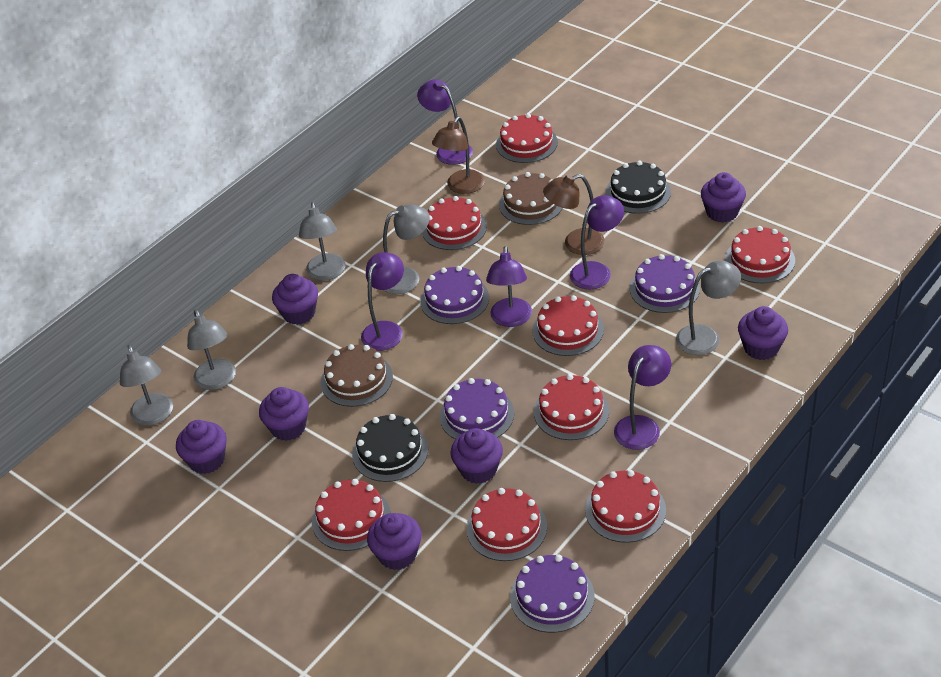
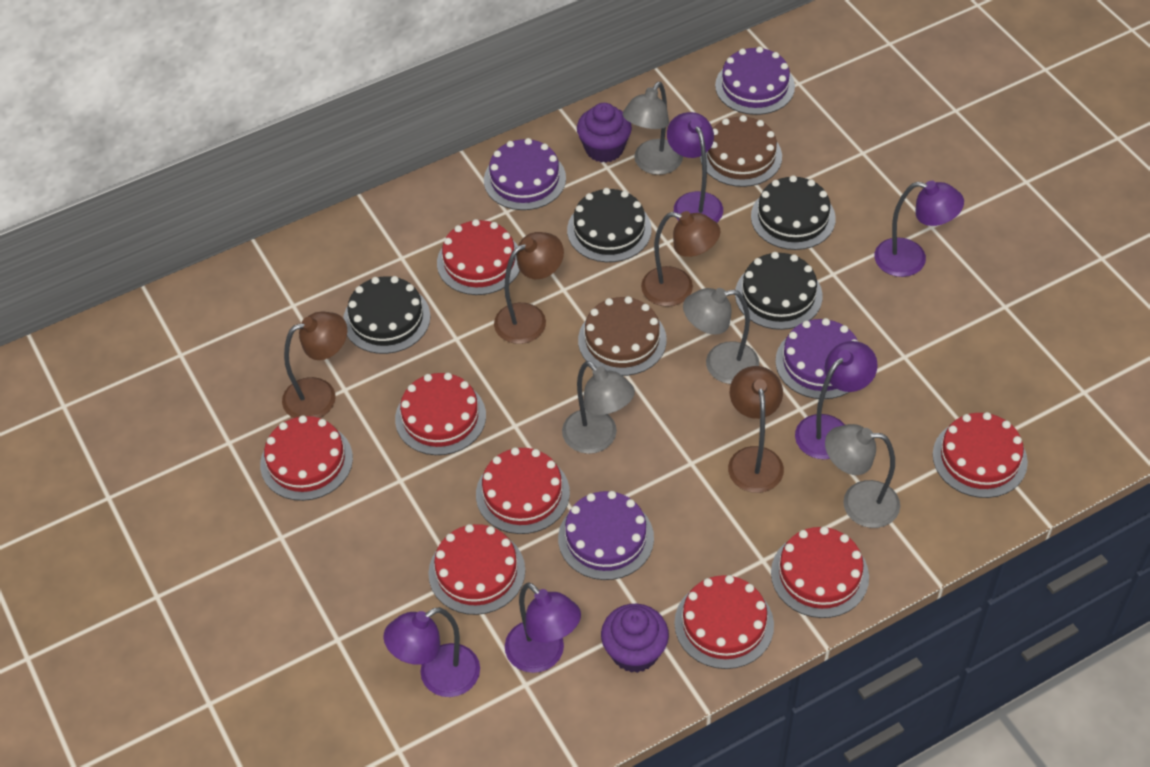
black cake: 2 -> 4
brown lamp: 2 -> 4
grey lamp: 5 -> 4
purple cupcake: 7 -> 2

